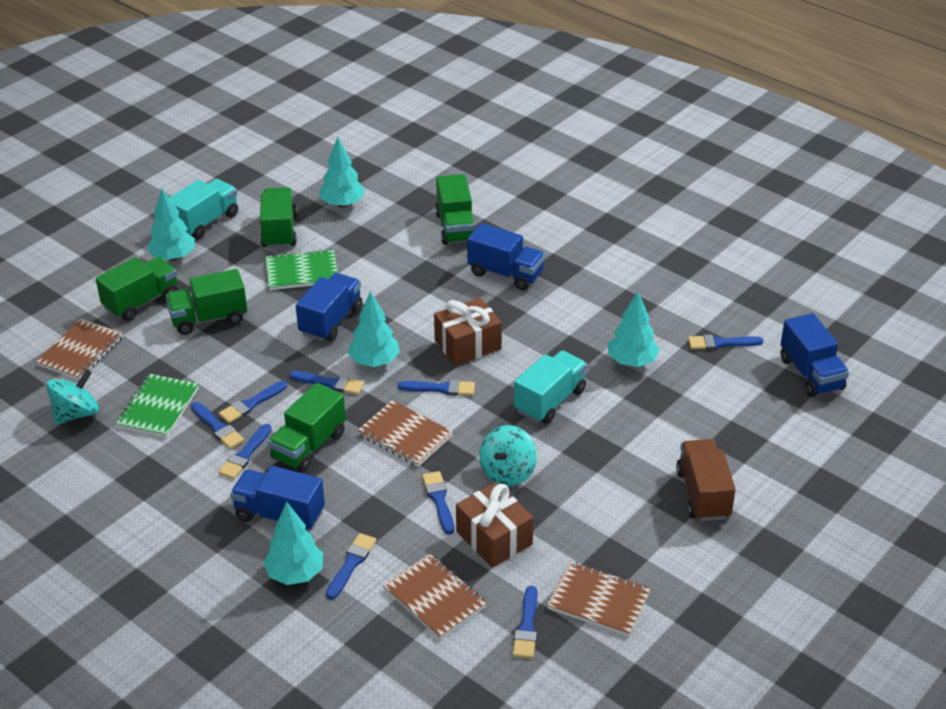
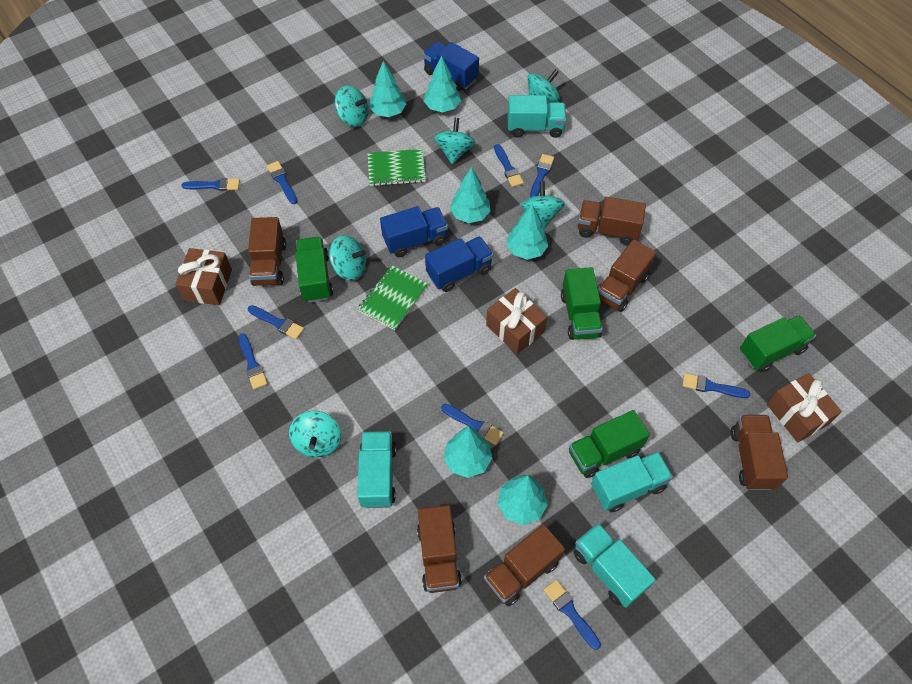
blue truck: 4 -> 3
brown gift: 2 -> 3
brown notebook: 4 -> 0
brown truck: 1 -> 6
green truck: 5 -> 4
turquoise spinning top: 2 -> 6
turquoise tree: 5 -> 6
turquoise truck: 2 -> 4

